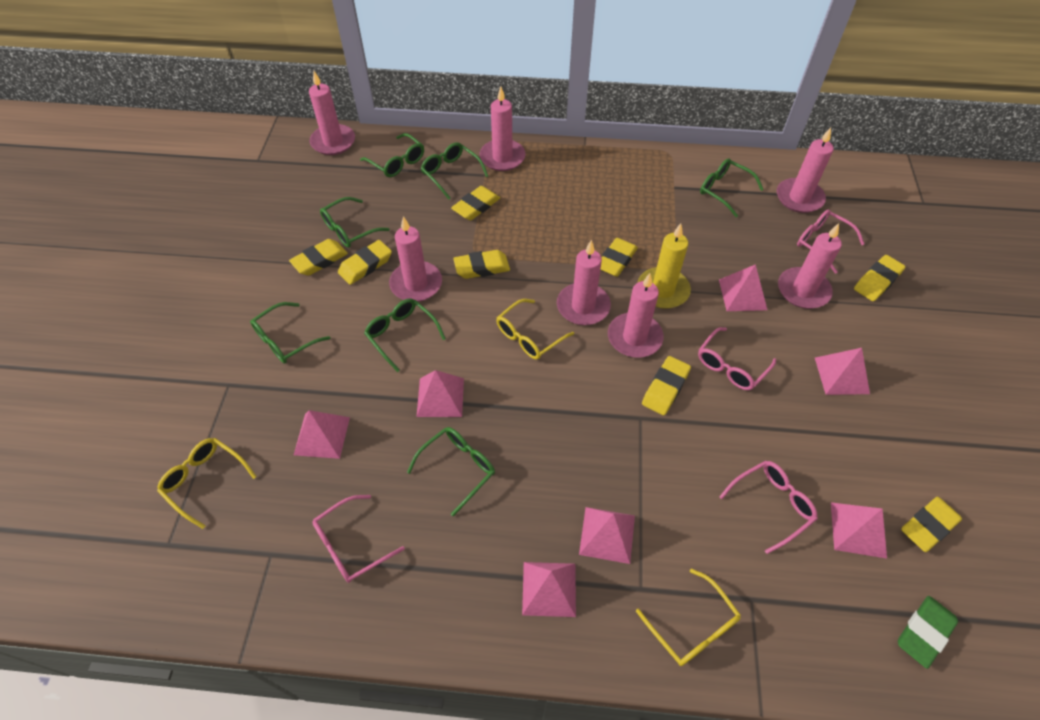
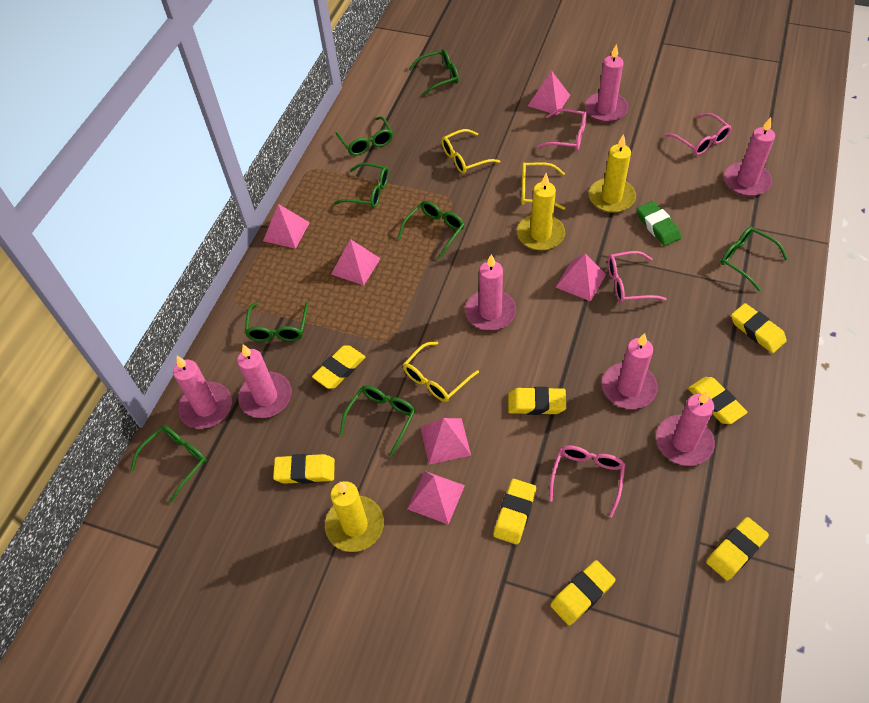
green glasses: 7 -> 8
pink pyramid: 7 -> 6
yellow candle: 1 -> 3

